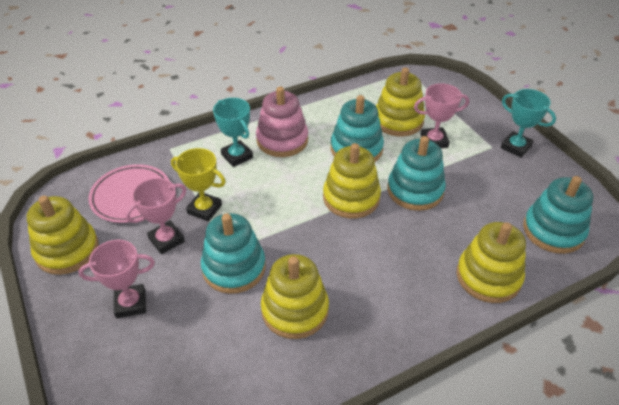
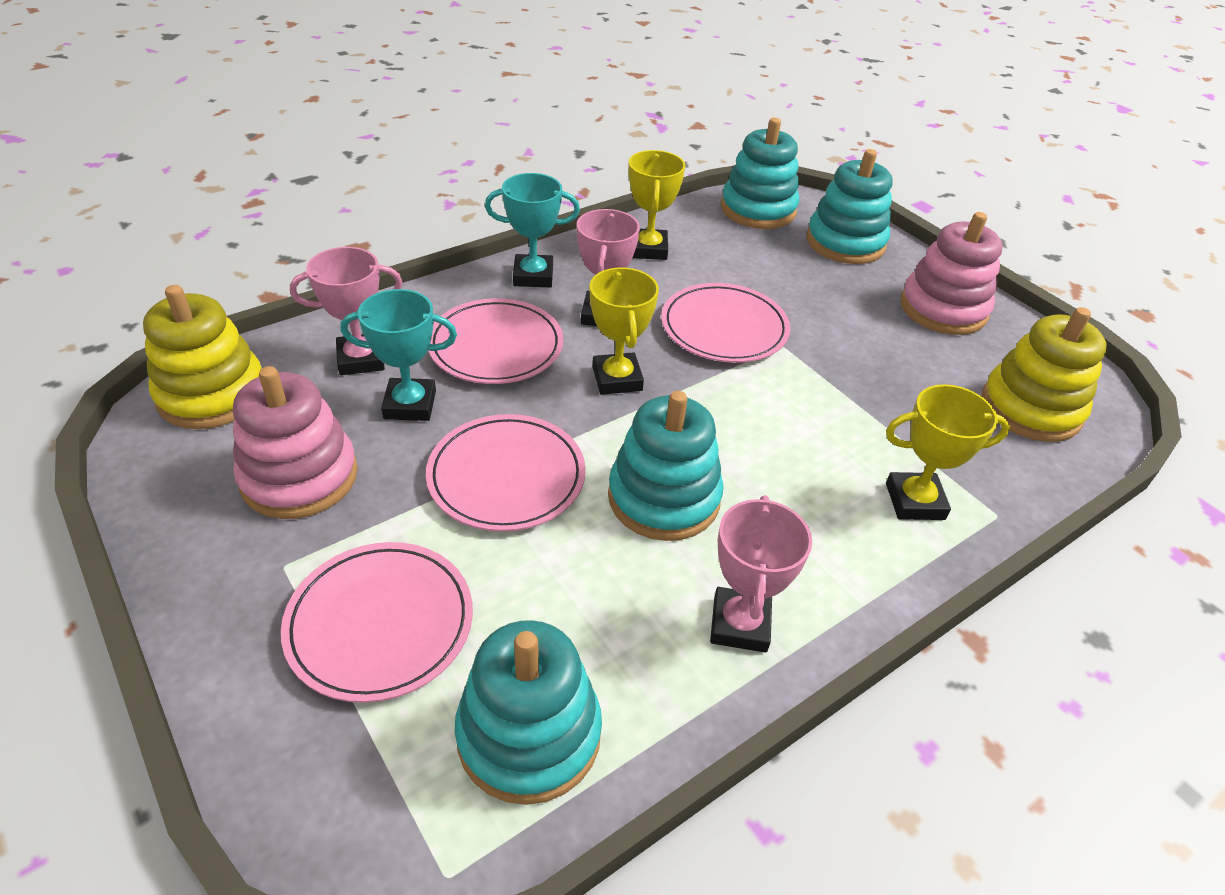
pink plate: 1 -> 4
pink stacking toy: 1 -> 2
yellow stacking toy: 5 -> 2
yellow trophy: 1 -> 3

